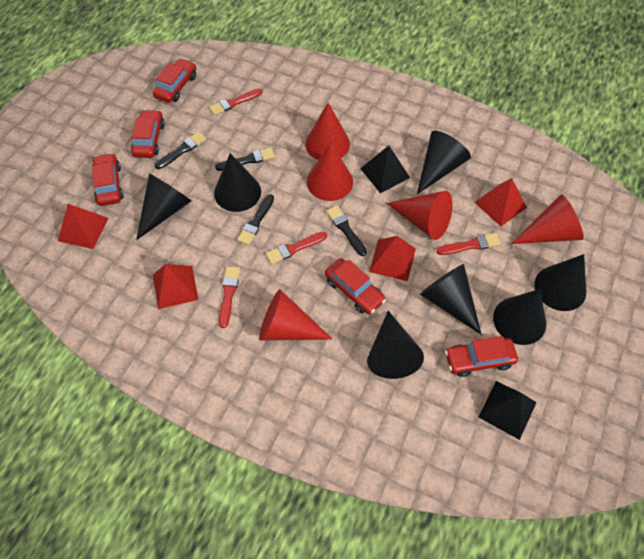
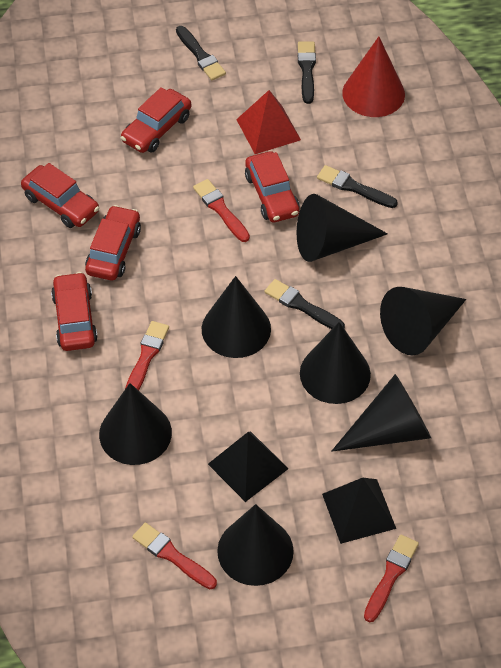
red cone: 5 -> 1
red pyramid: 4 -> 1

